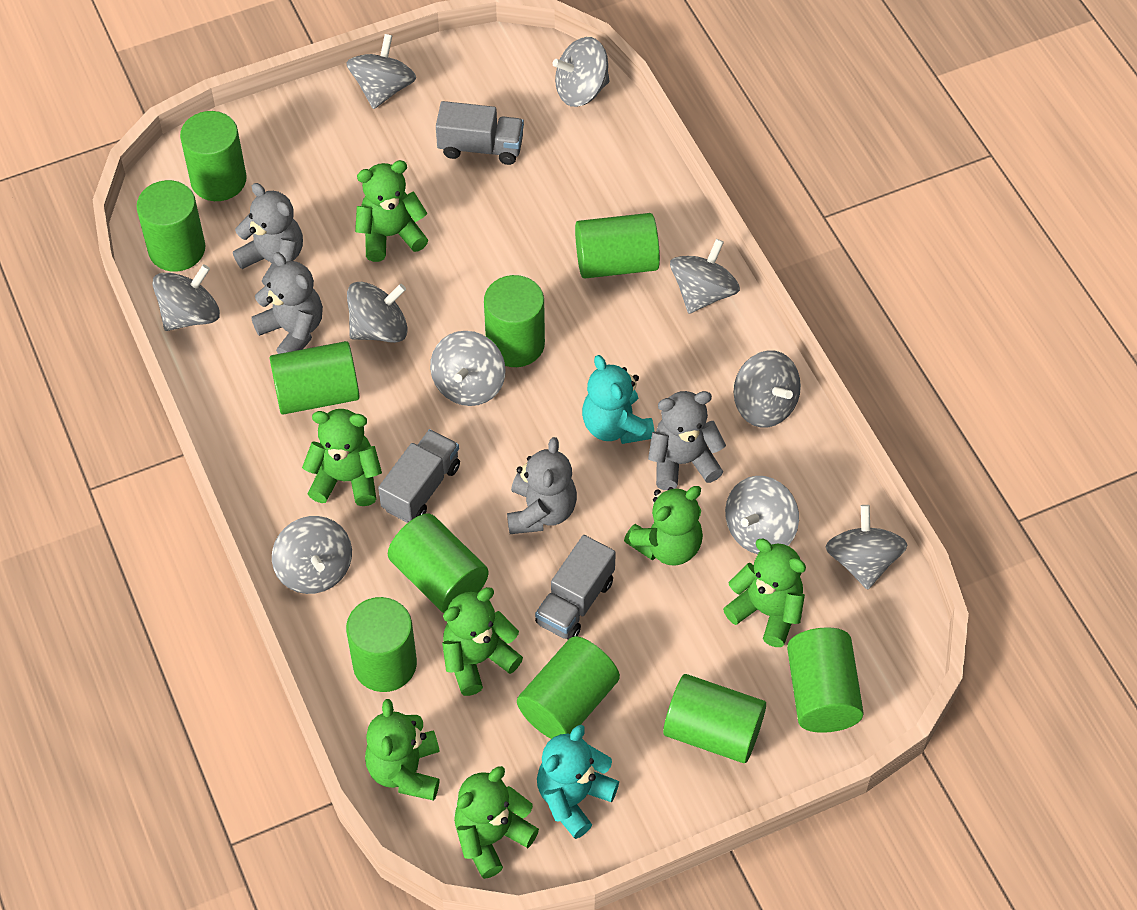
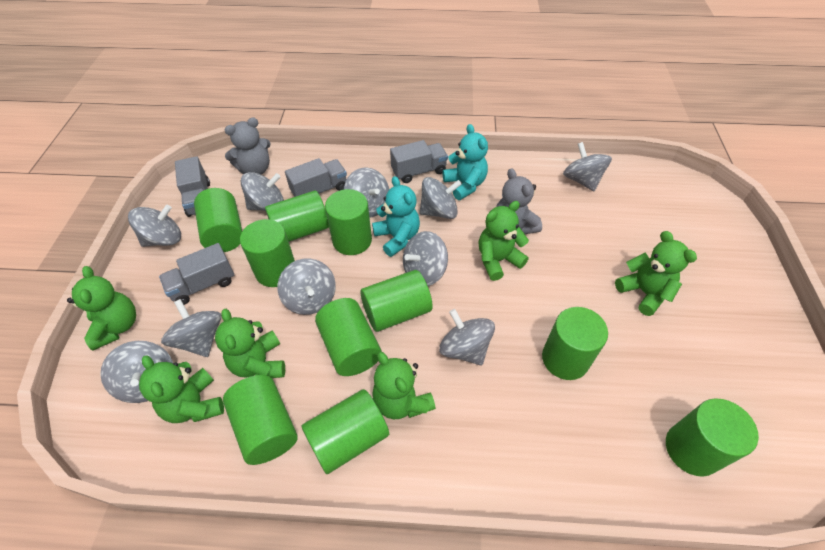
green teddy bear: 7 -> 6
grey teddy bear: 4 -> 2
grey truck: 3 -> 4

